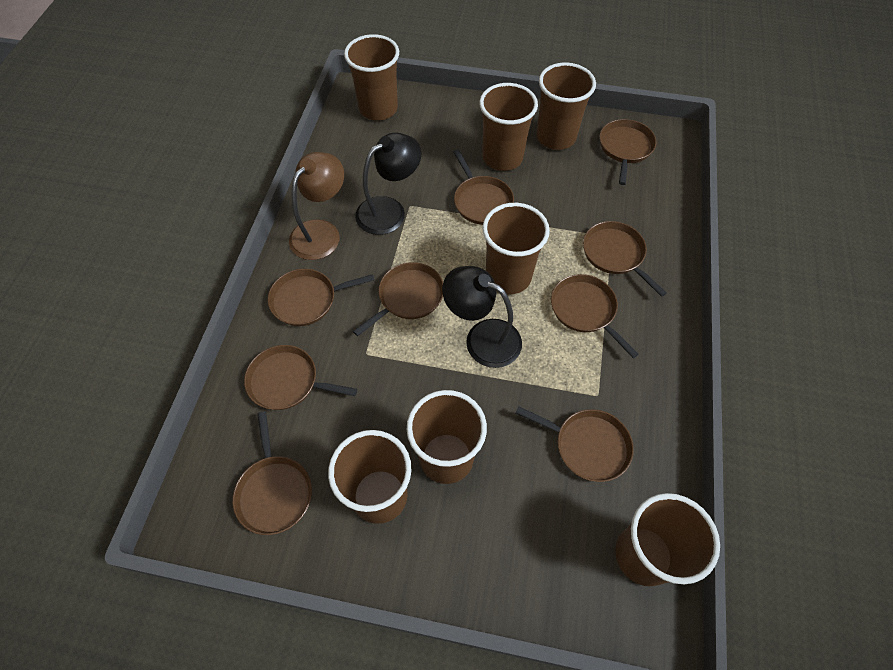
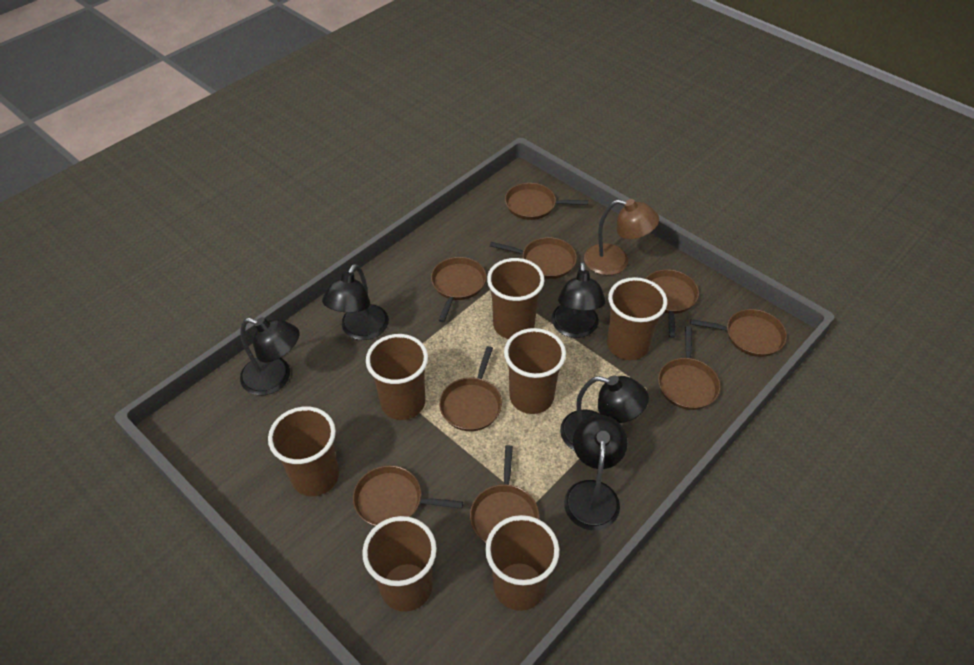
black lamp: 2 -> 5

